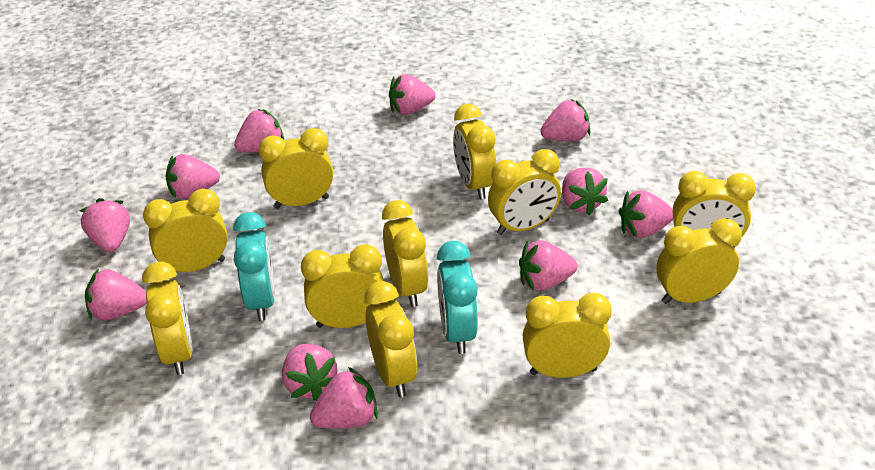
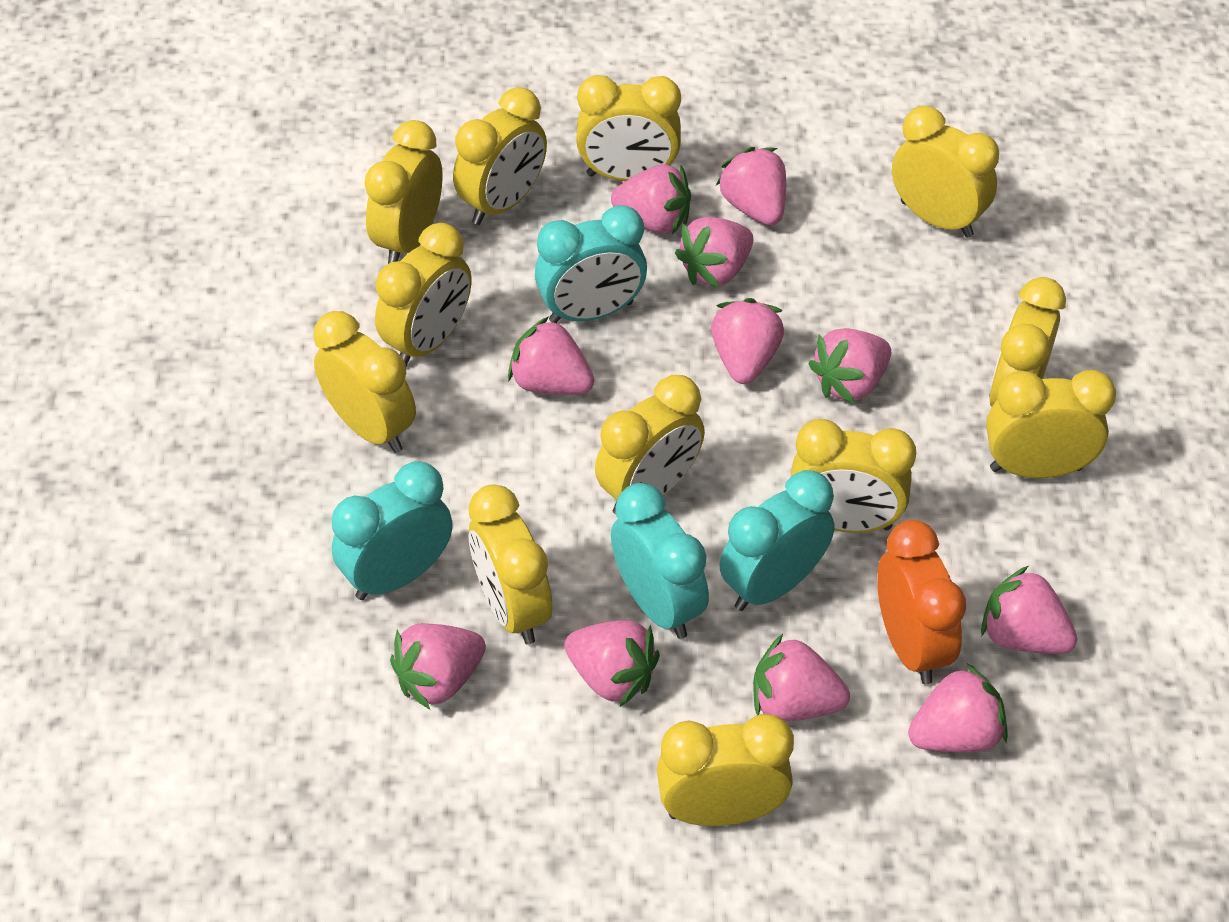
orange clock: 0 -> 1
turquoise clock: 2 -> 4
yellow clock: 11 -> 12

